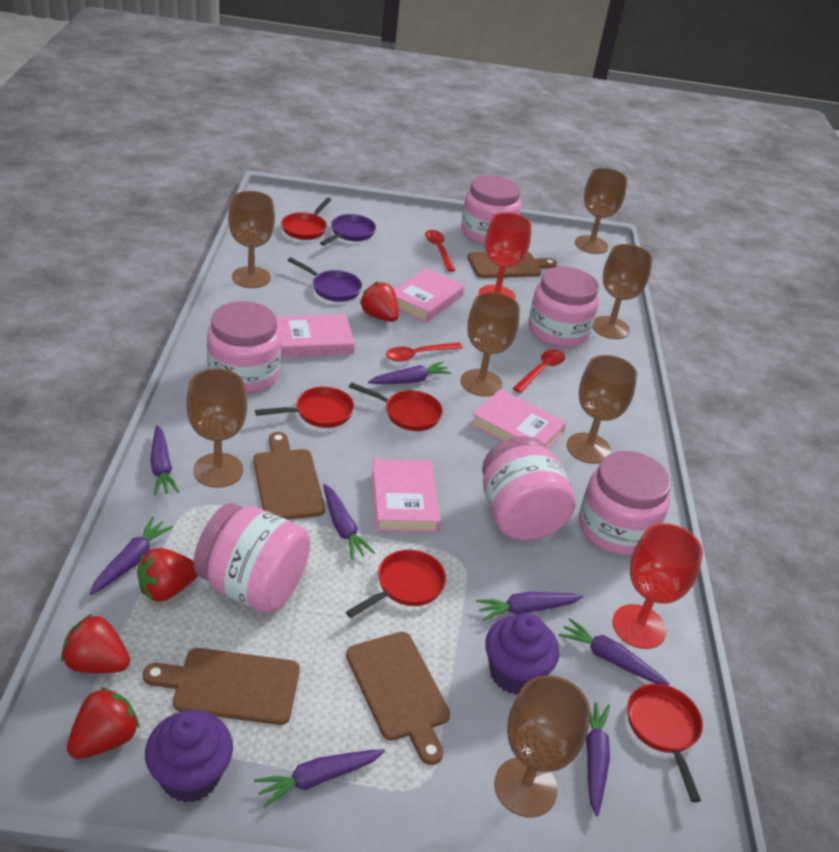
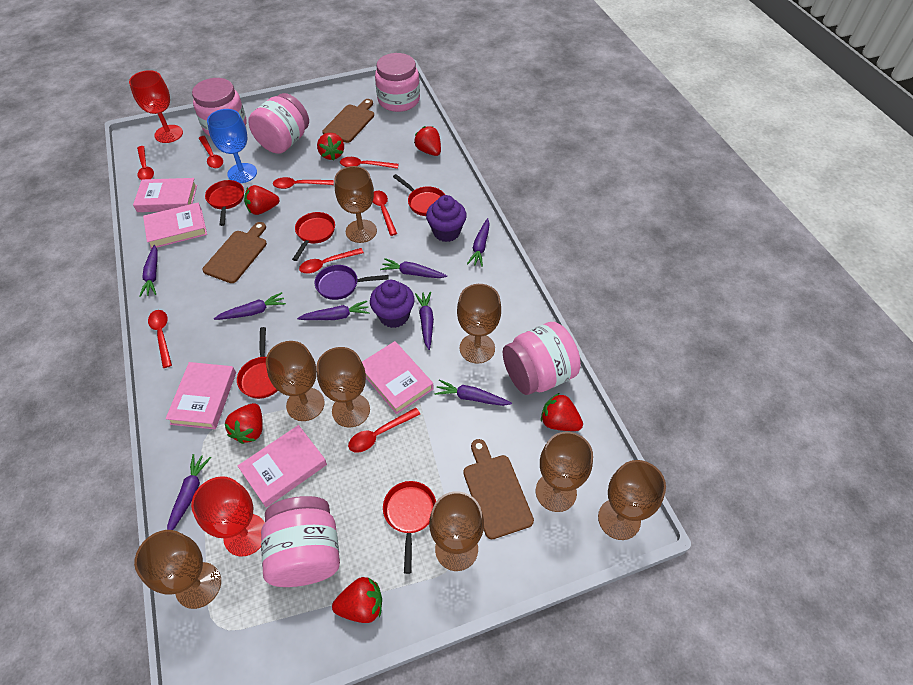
blue goblet: 0 -> 1
brown cutting board: 4 -> 3
brown goblet: 7 -> 8
pink book: 4 -> 5
pink jar: 6 -> 5
purple pan: 2 -> 1
red spoon: 3 -> 8
red strawberry: 4 -> 6

